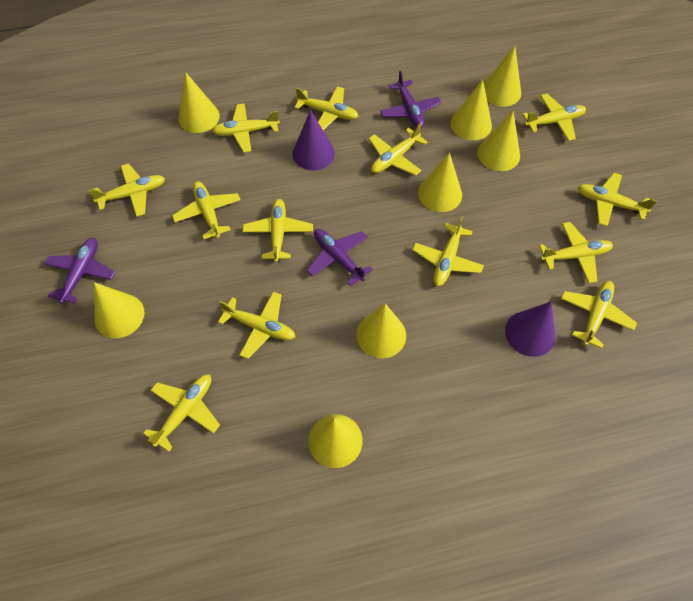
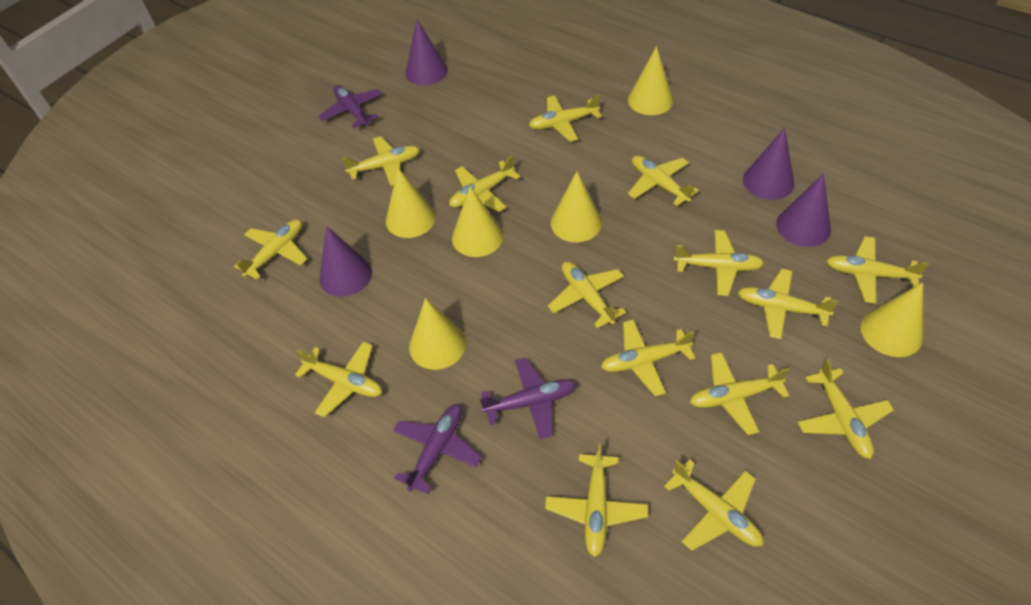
purple cone: 2 -> 4
yellow cone: 8 -> 6
yellow plane: 13 -> 15

